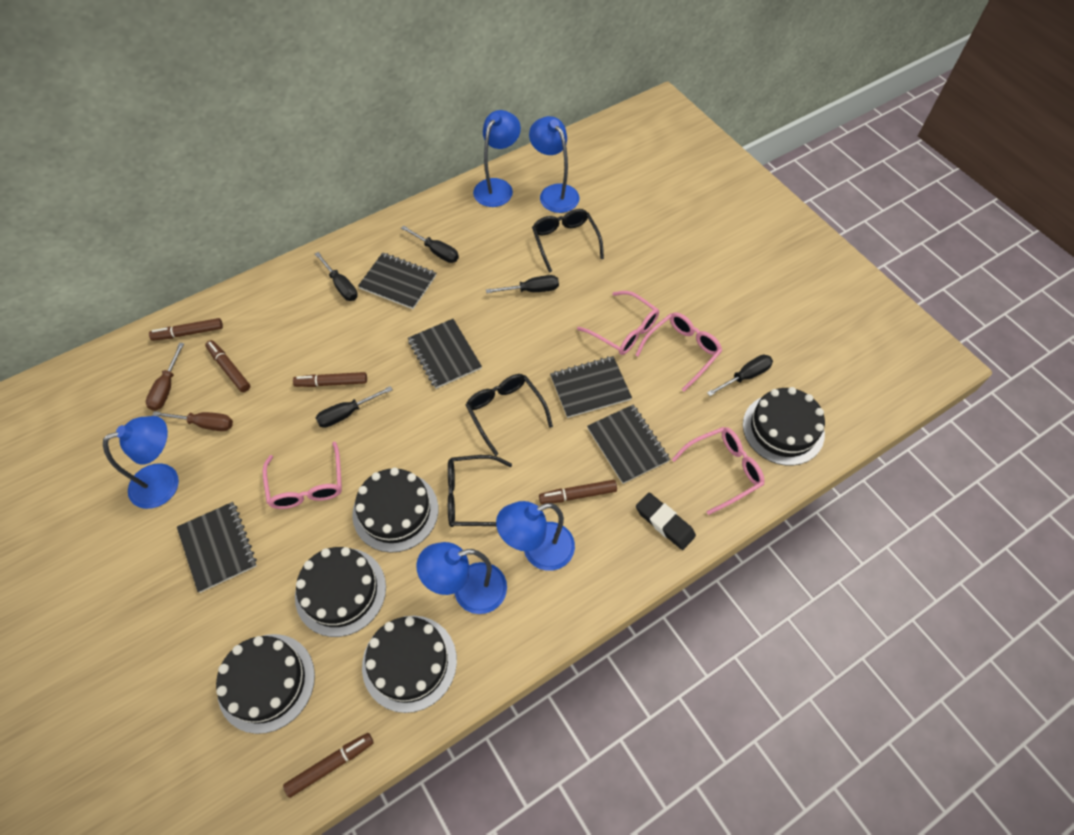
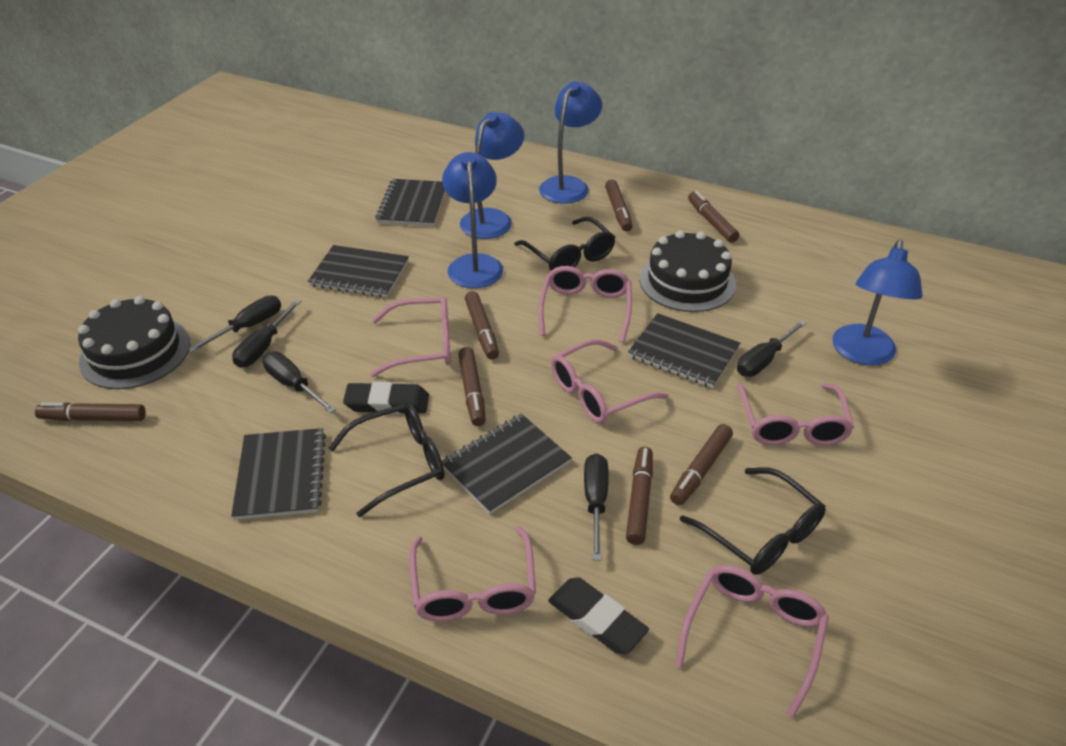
black cake: 5 -> 2
black eraser: 1 -> 2
blue lamp: 5 -> 4
brown marker: 5 -> 7
brown screwdriver: 2 -> 0
pink glasses: 4 -> 6

